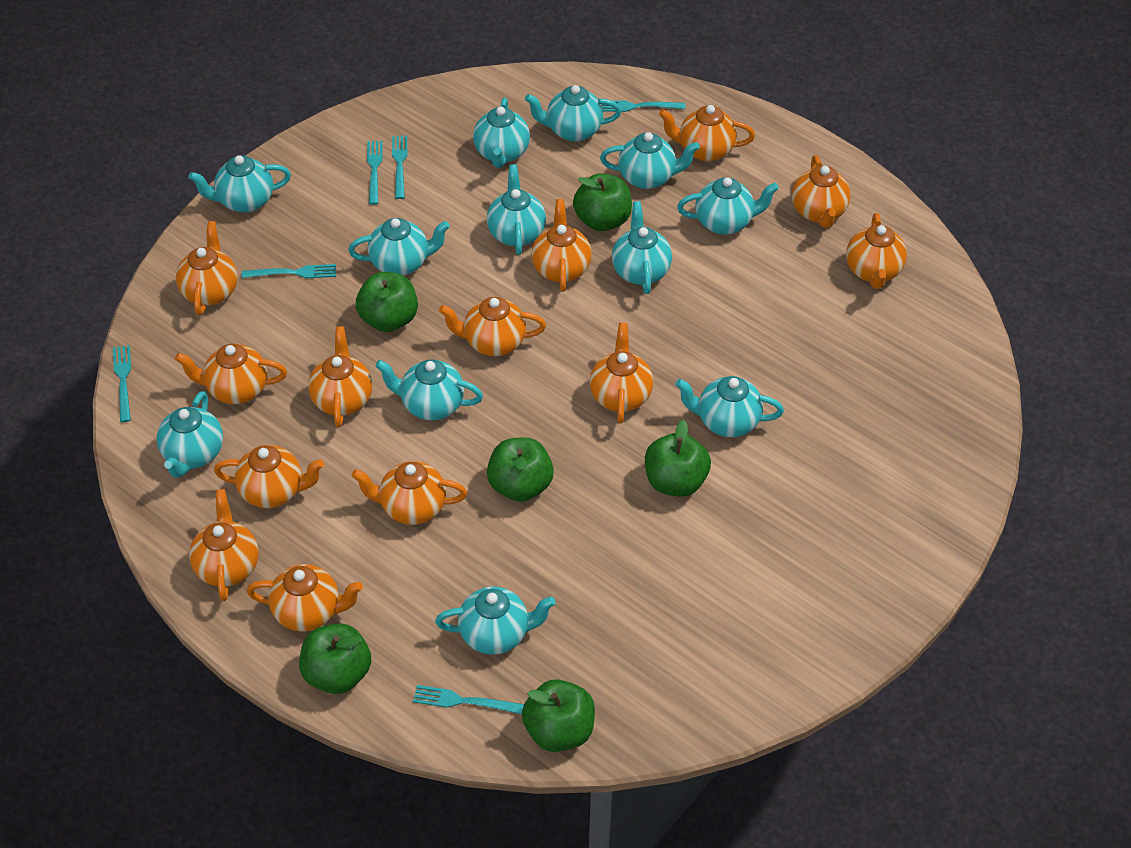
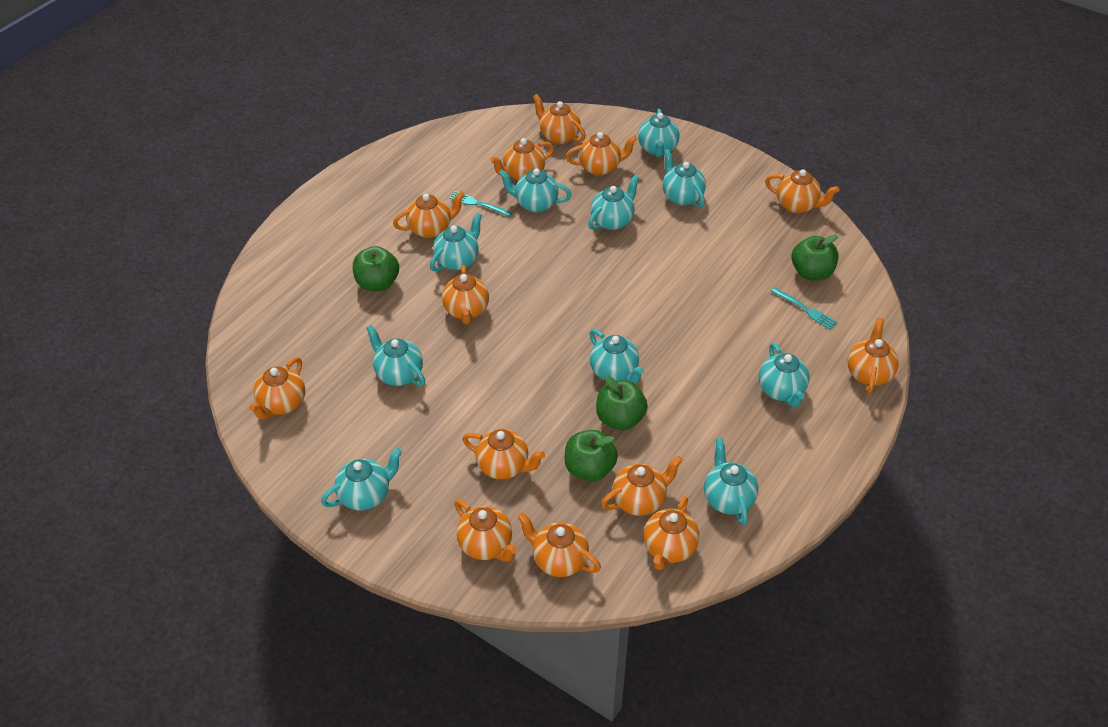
green apple: 6 -> 4
turquoise fork: 6 -> 2
turquoise teapot: 12 -> 10

